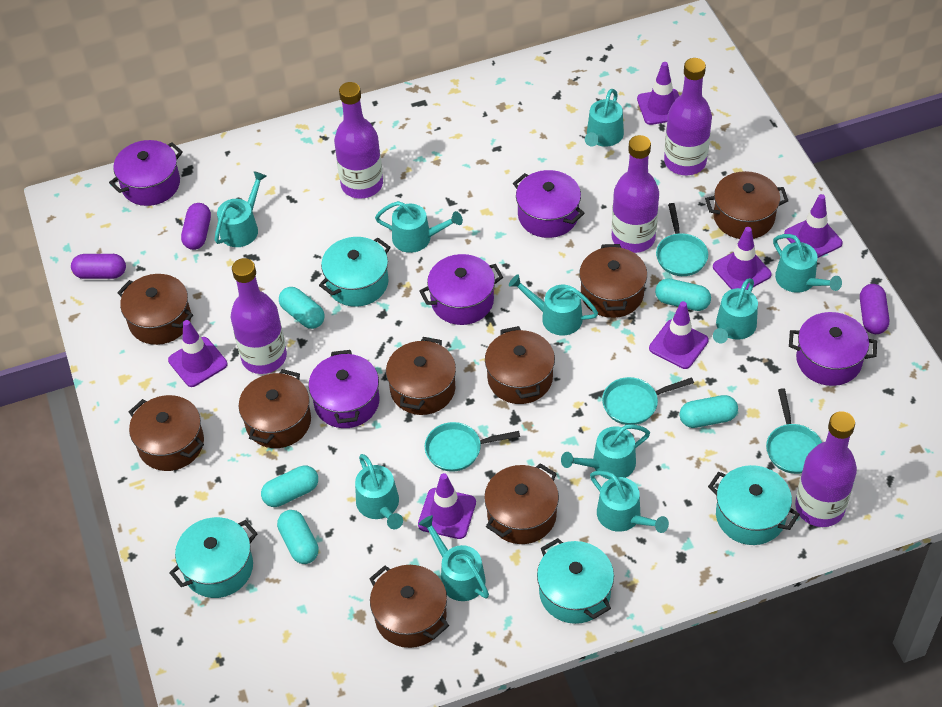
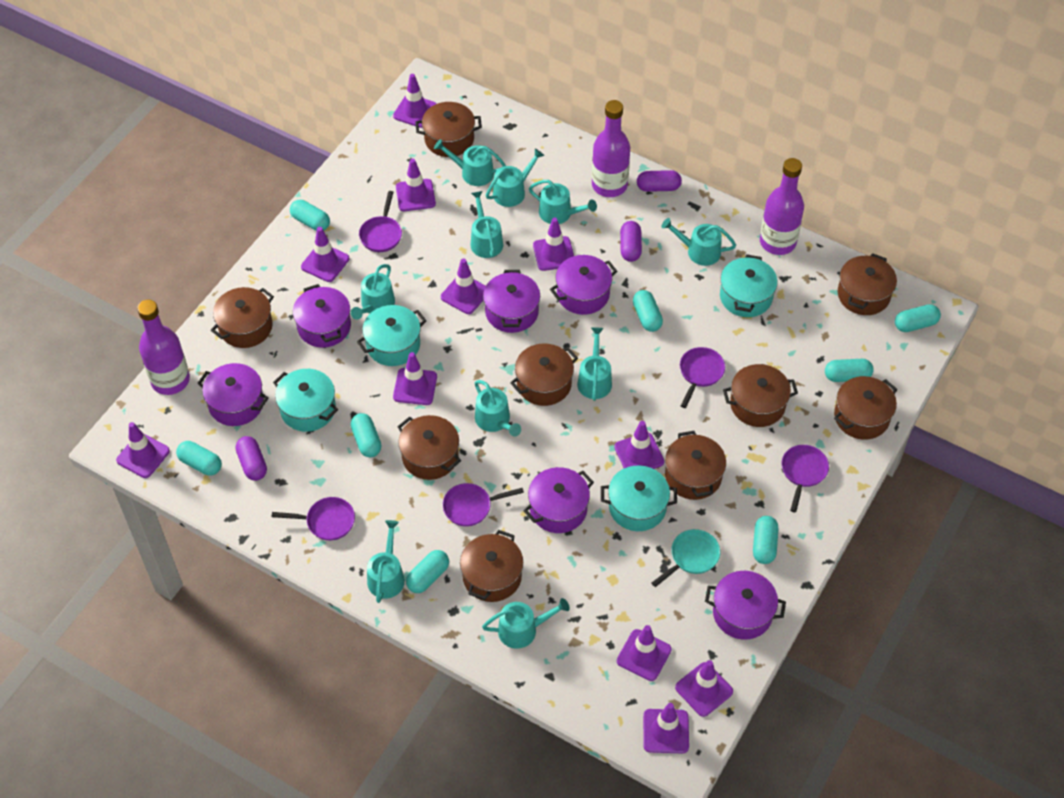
purple bottle: 5 -> 3
purple pan: 0 -> 5
purple pot: 5 -> 6
purple traffic cone: 6 -> 11
turquoise capsule: 5 -> 8
turquoise pan: 4 -> 1

